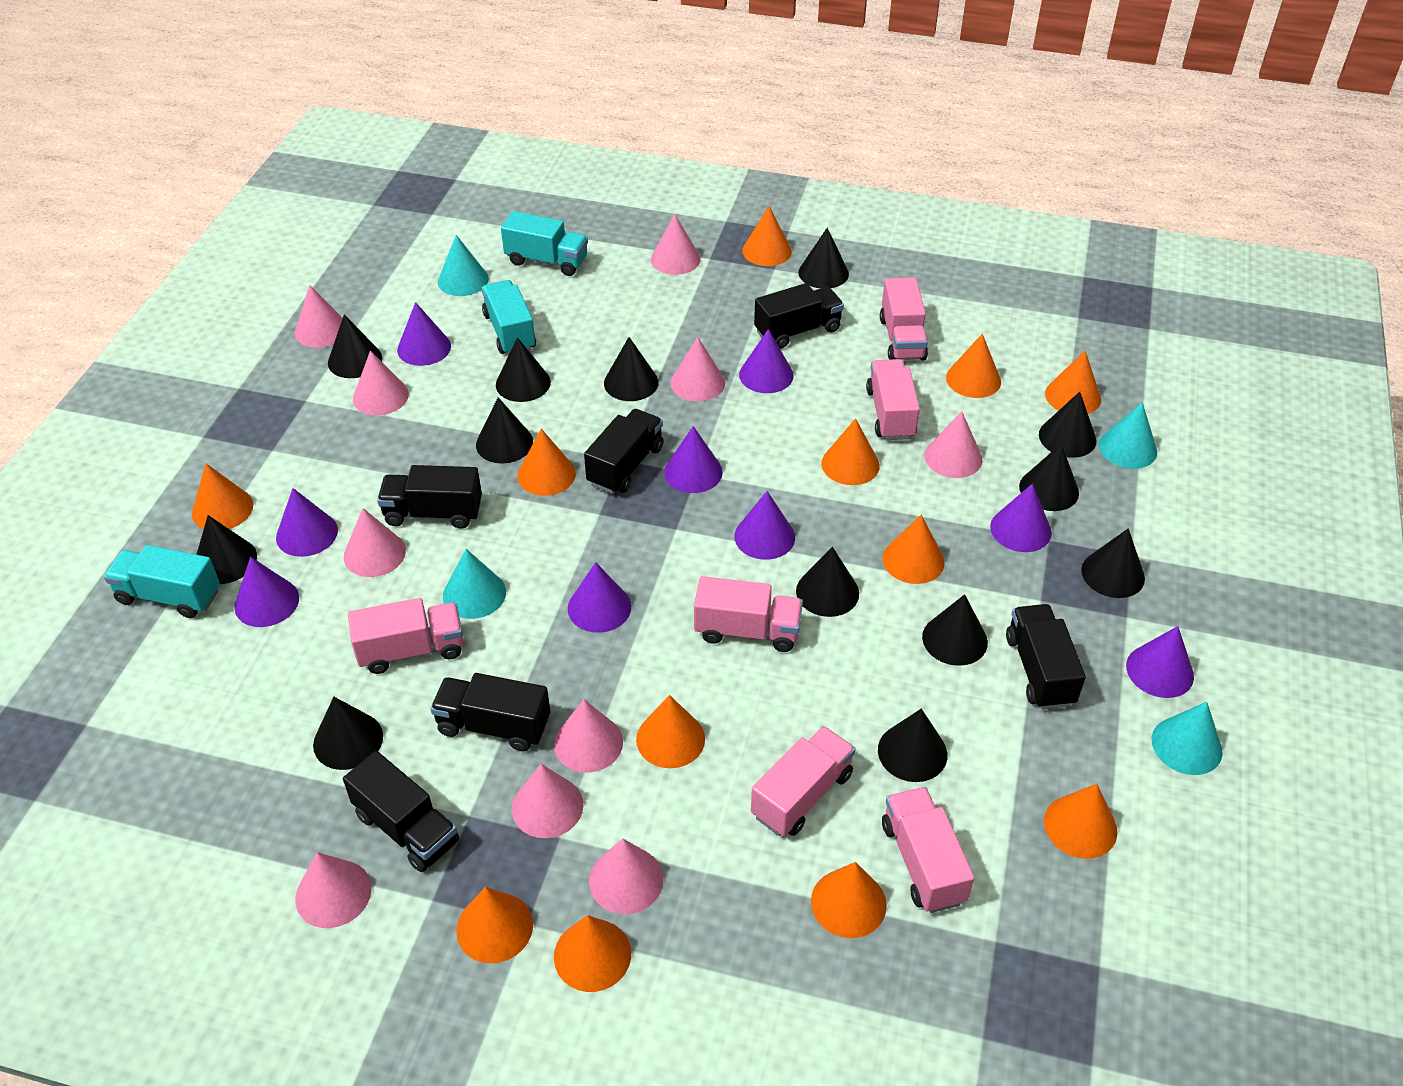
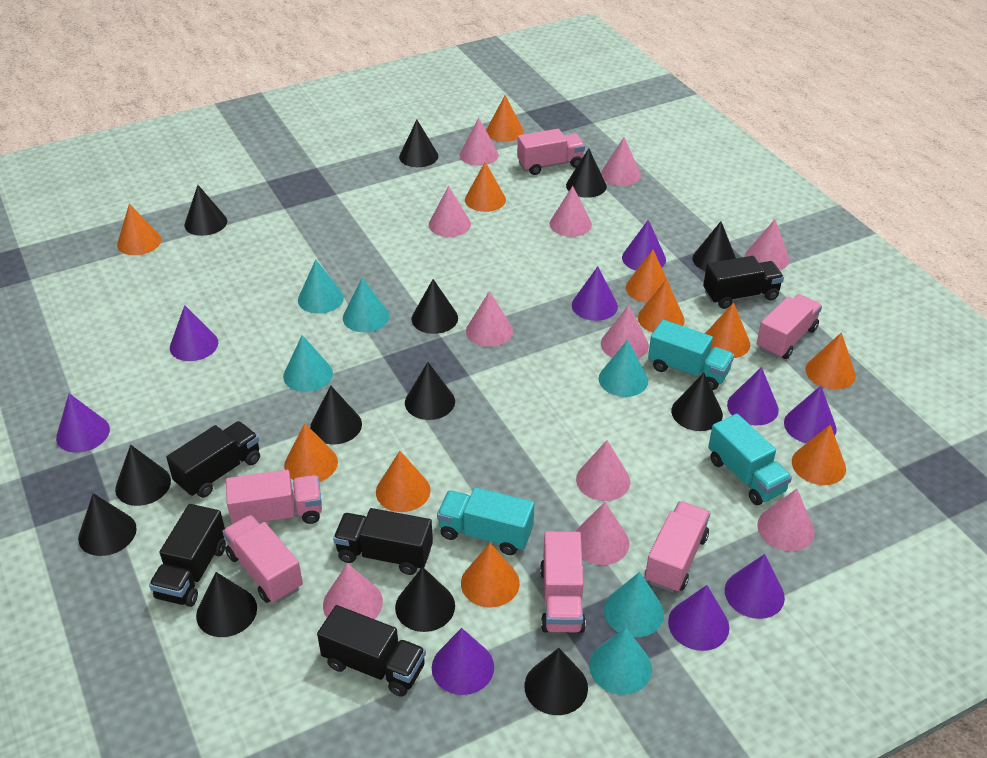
black truck: 6 -> 5
orange cone: 12 -> 11
pink cone: 10 -> 11
turquoise cone: 4 -> 6

